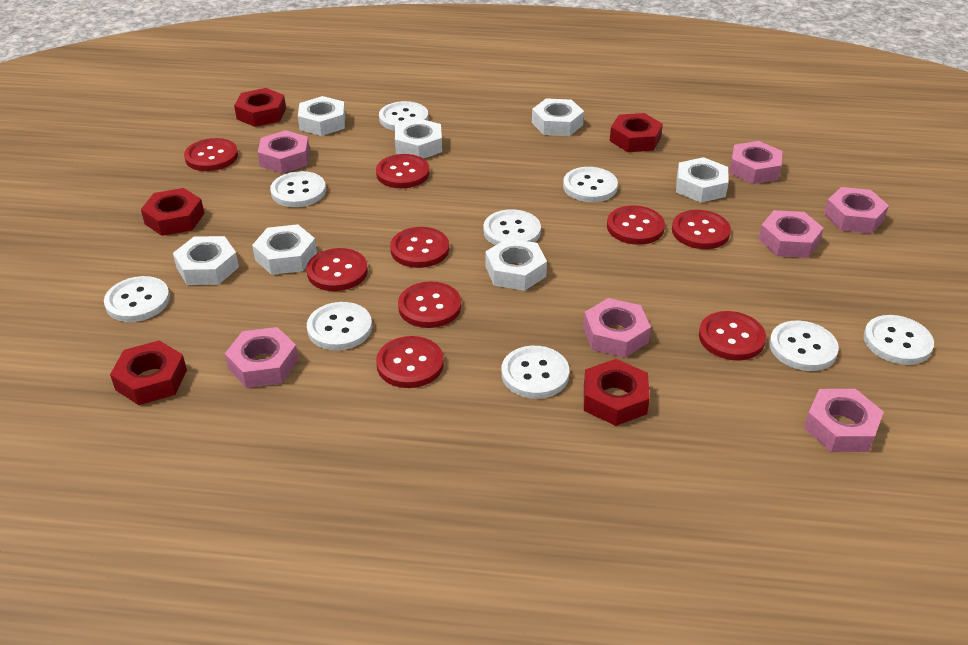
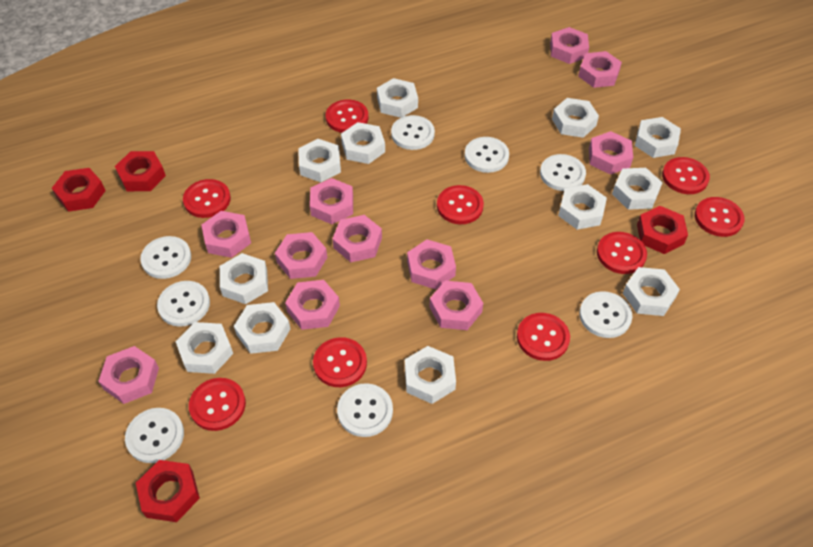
pink nut: 7 -> 11
red nut: 5 -> 4
white button: 9 -> 8
white nut: 7 -> 12

